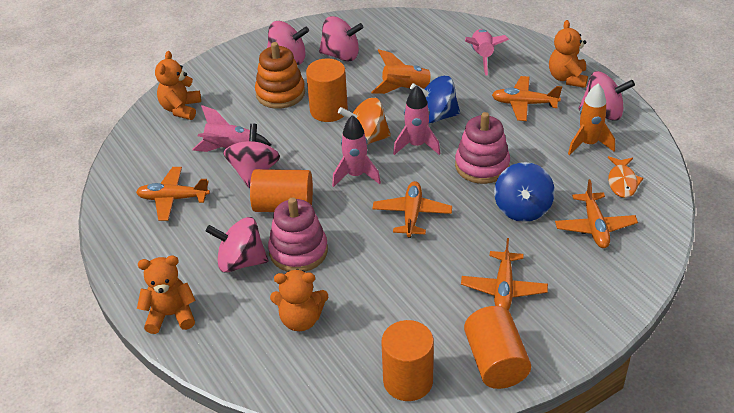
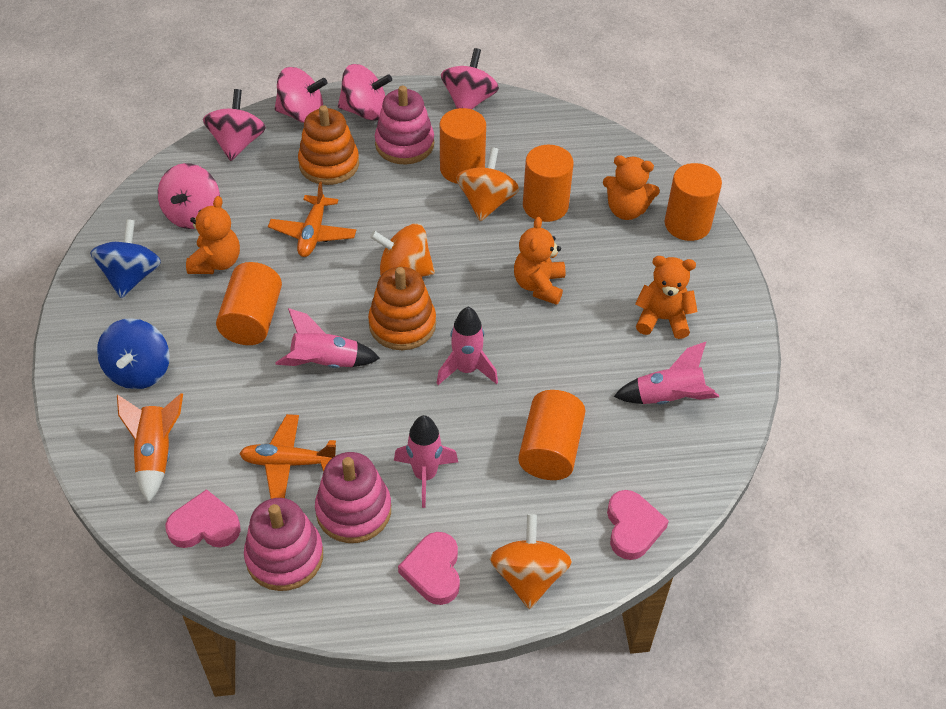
orange cylinder: 4 -> 5
orange fish: 1 -> 0
orange plane: 5 -> 2
orange rocket: 2 -> 1
orange spinning top: 1 -> 3
orange stacking toy: 1 -> 2
pink heart: 0 -> 3
pink stacking toy: 2 -> 3

